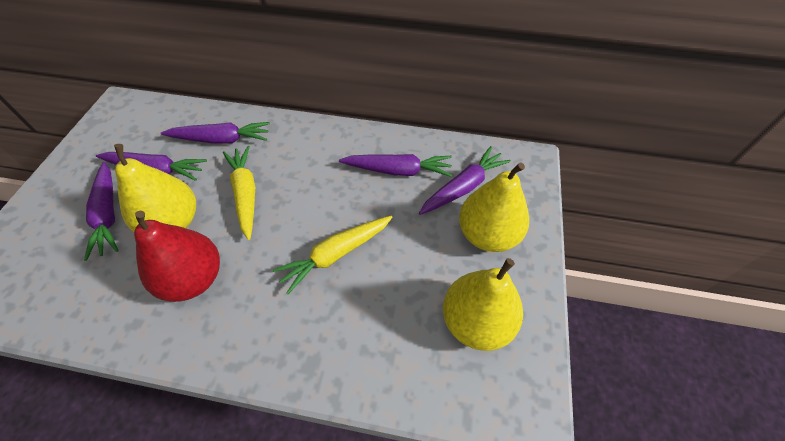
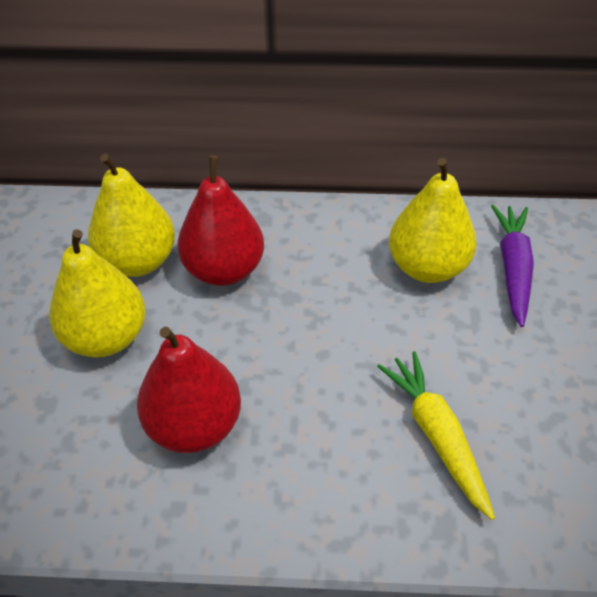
purple carrot: 5 -> 1
red pear: 1 -> 2
yellow carrot: 2 -> 1

